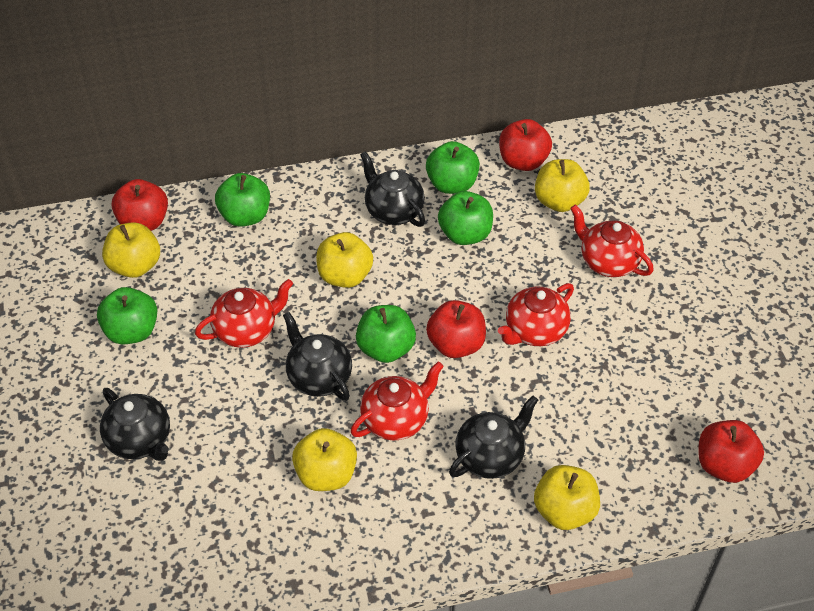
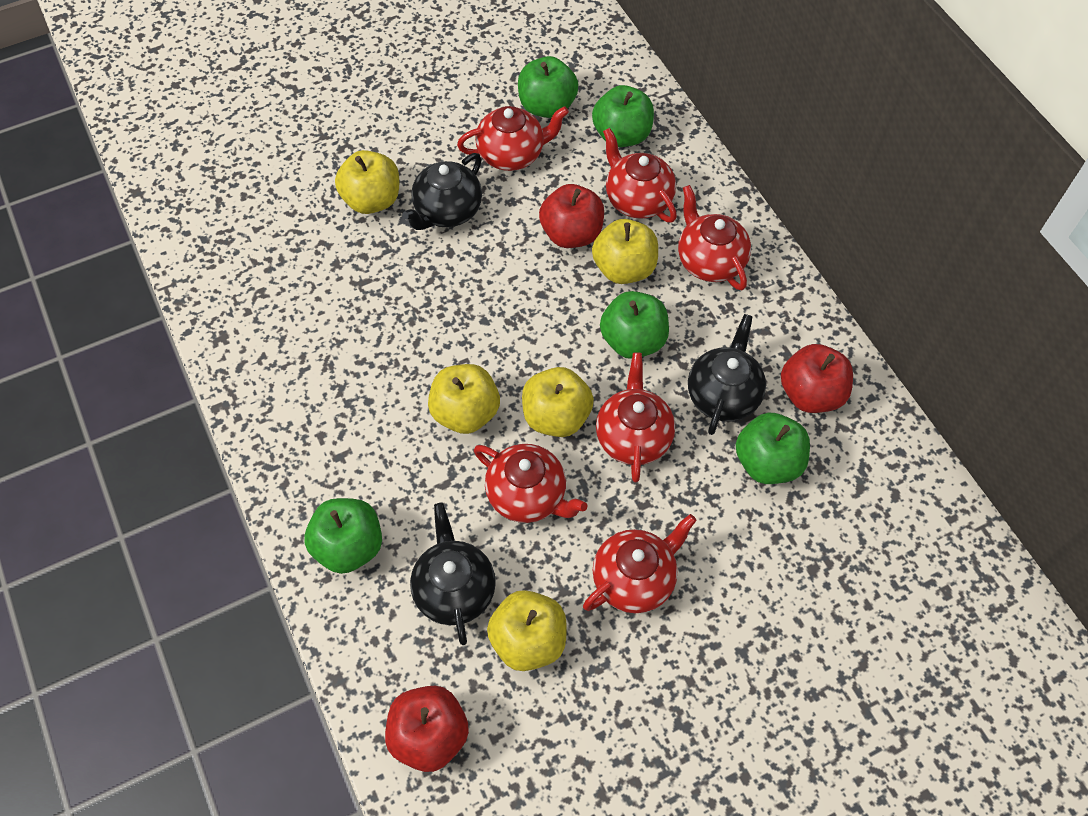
black teapot: 4 -> 3
red apple: 4 -> 3
red teapot: 4 -> 6

